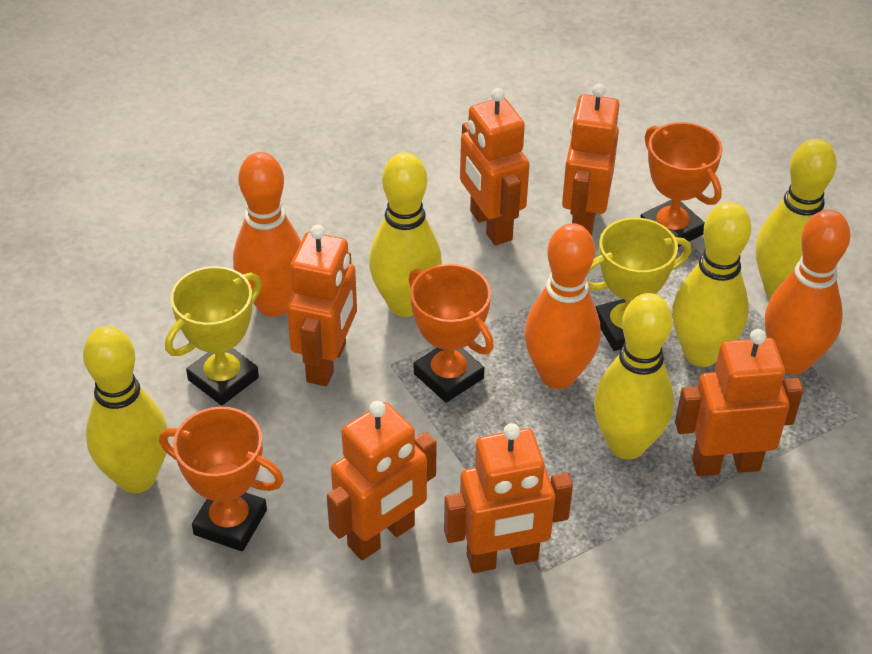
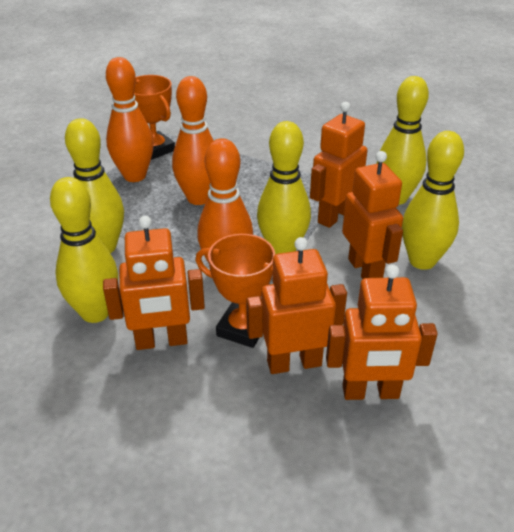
orange robot: 6 -> 5
orange trophy: 3 -> 2
yellow trophy: 2 -> 0

